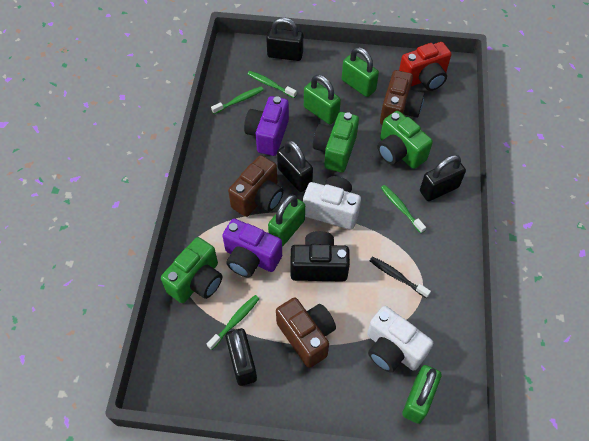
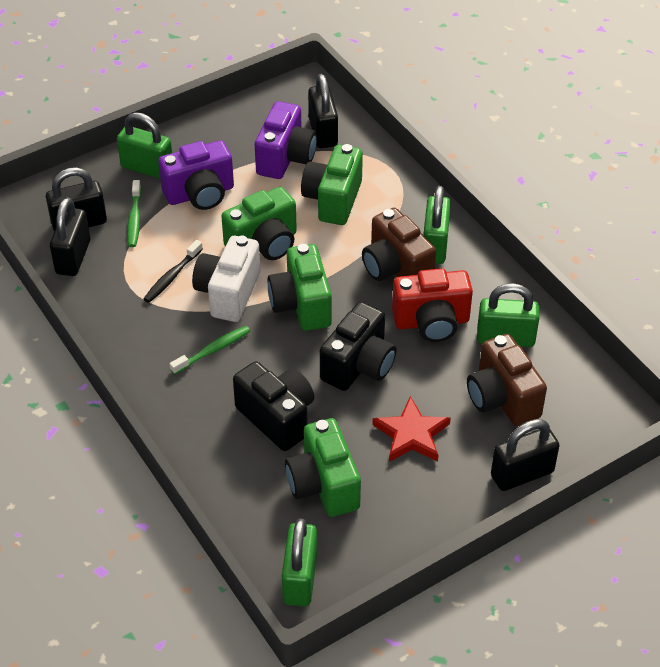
black camera: 1 -> 2
brown camera: 3 -> 2
green camera: 3 -> 4
green toothbrush: 4 -> 2
red star: 0 -> 1
white camera: 2 -> 1

